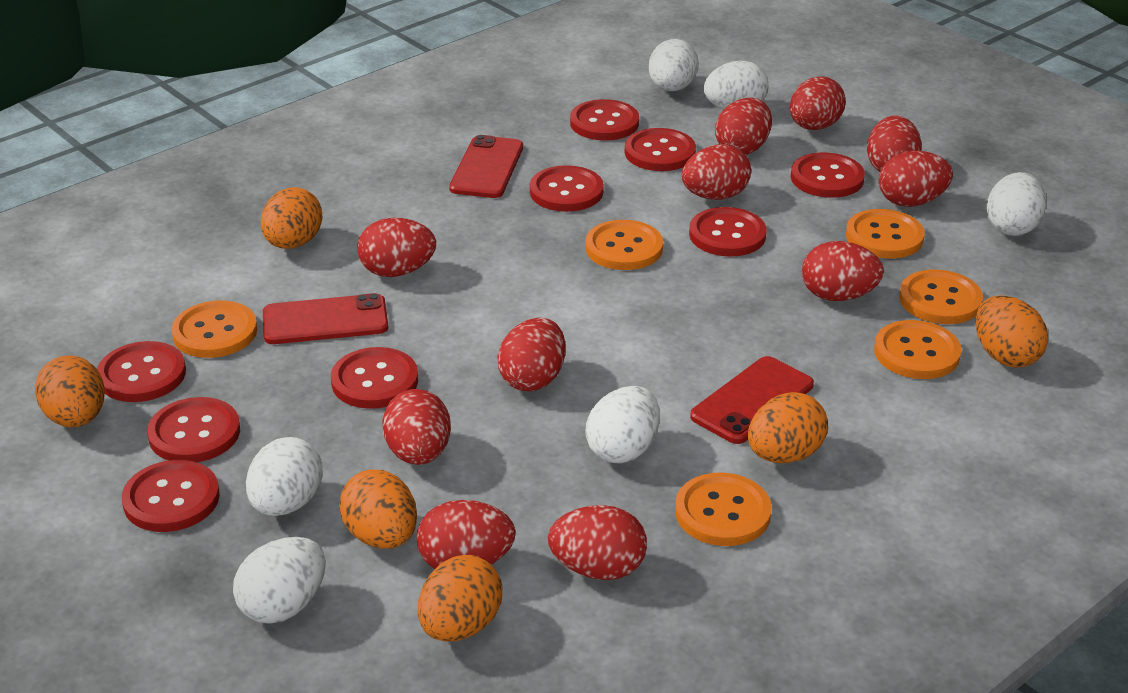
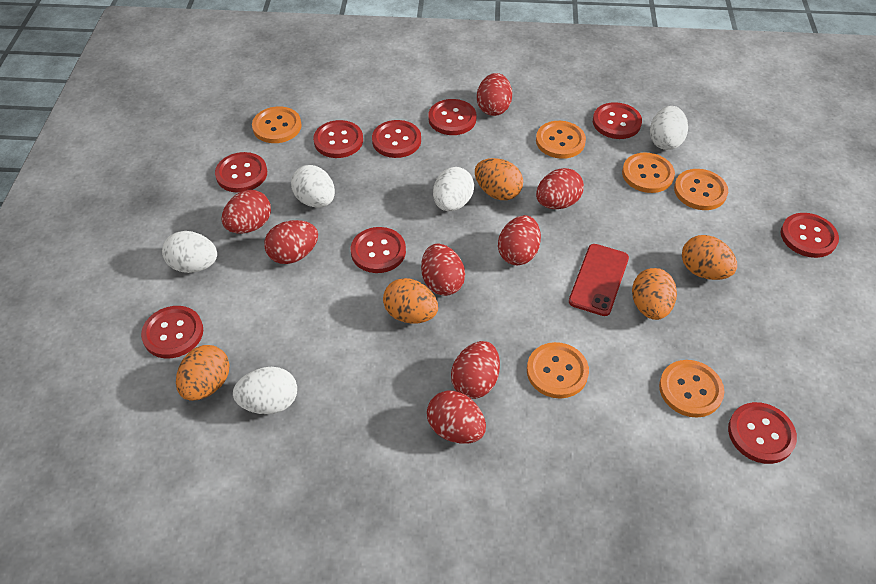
orange egg: 6 -> 5
red egg: 11 -> 8
red phone: 3 -> 1
white egg: 6 -> 5

